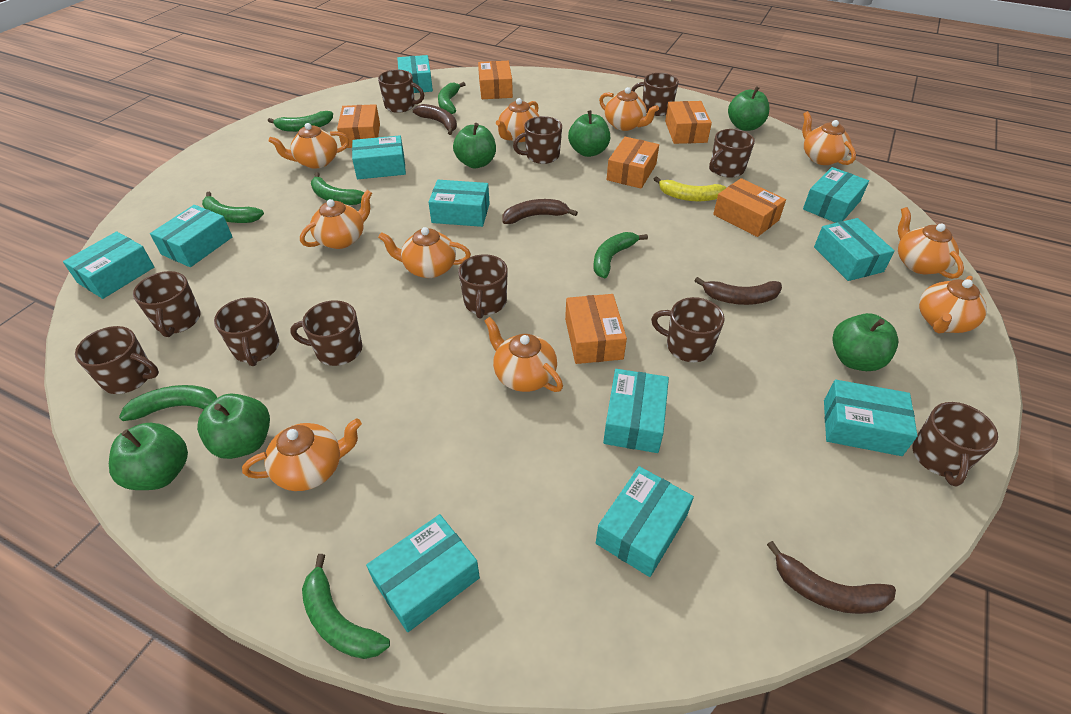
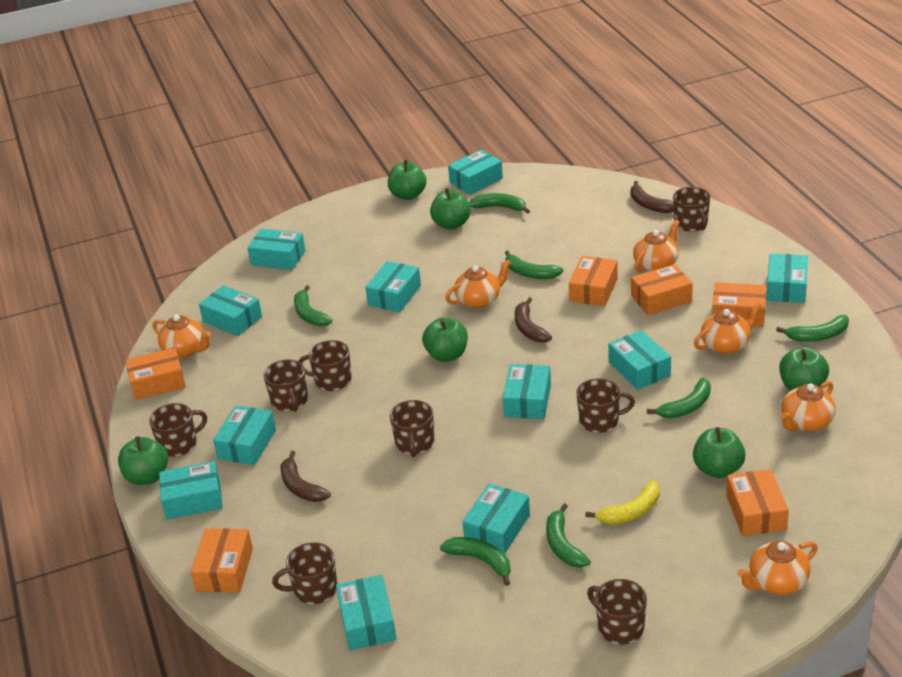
brown banana: 4 -> 3
brown mug: 11 -> 8
orange teapot: 10 -> 6

